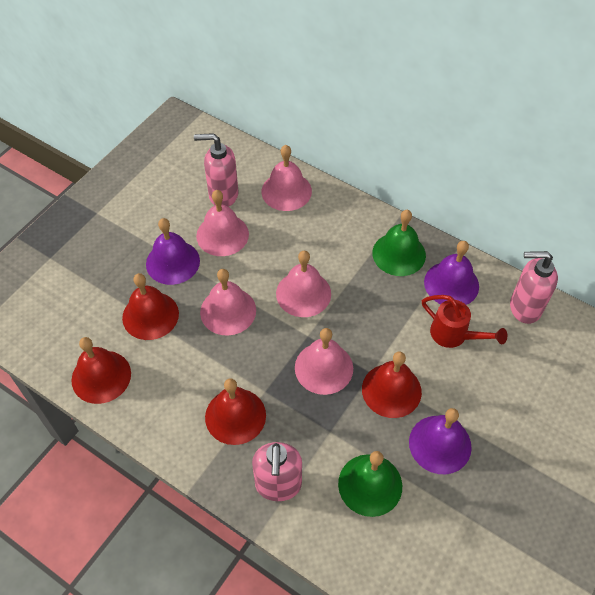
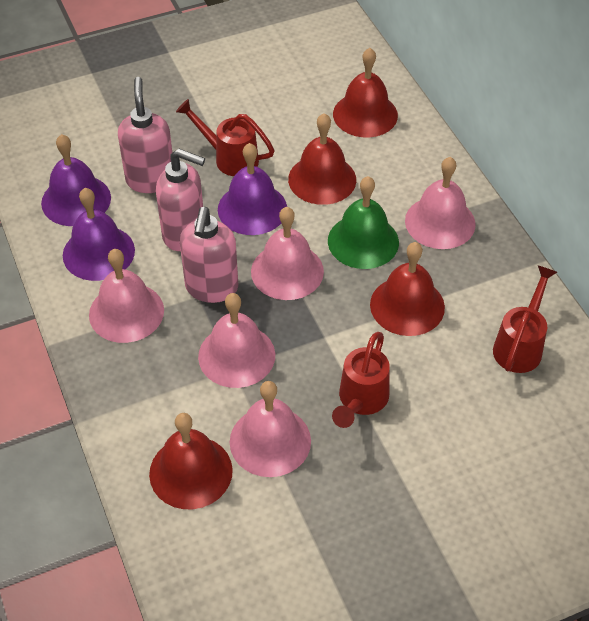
green bell: 2 -> 1
red watering can: 1 -> 3

